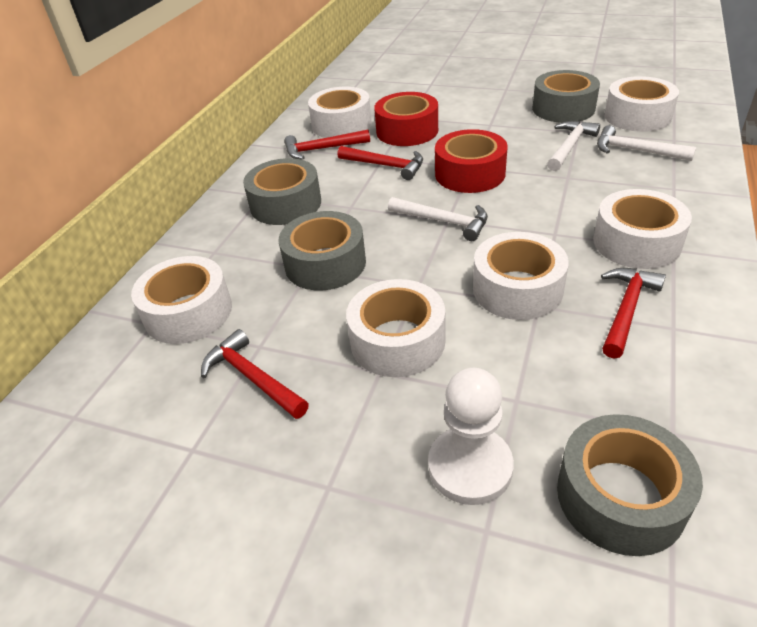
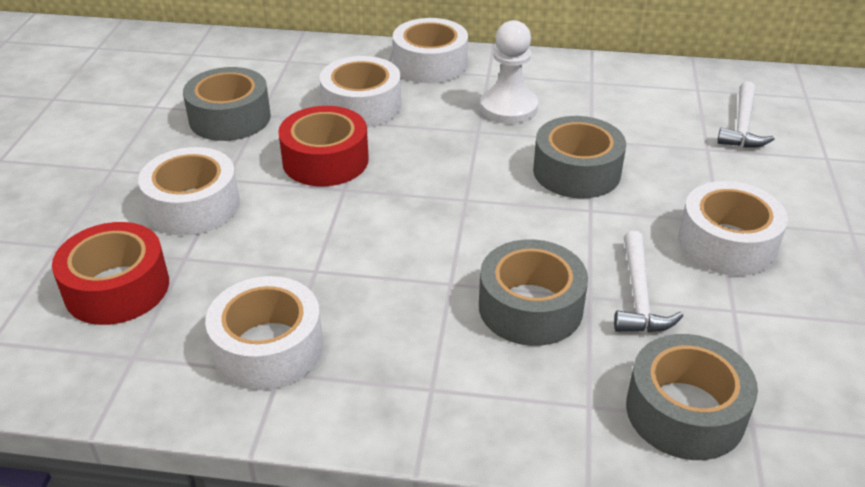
red hammer: 4 -> 0
white hammer: 3 -> 2
white tape: 6 -> 5

